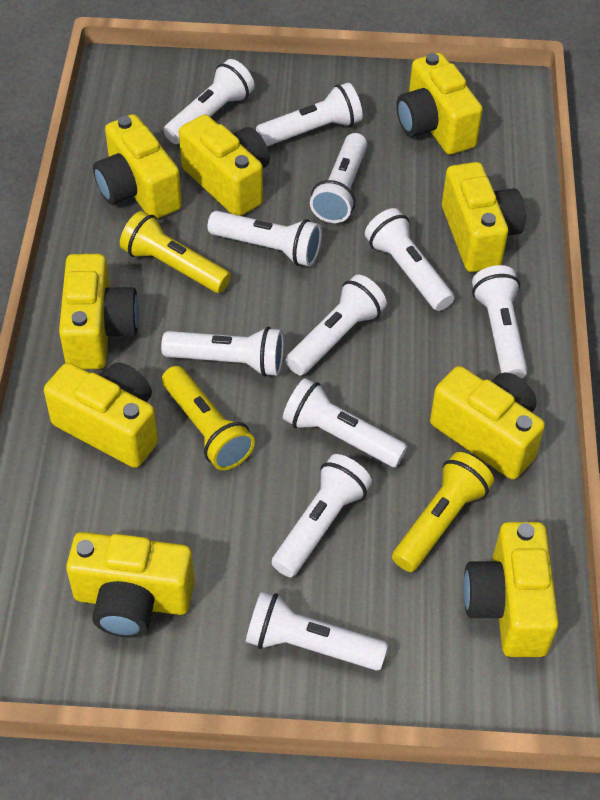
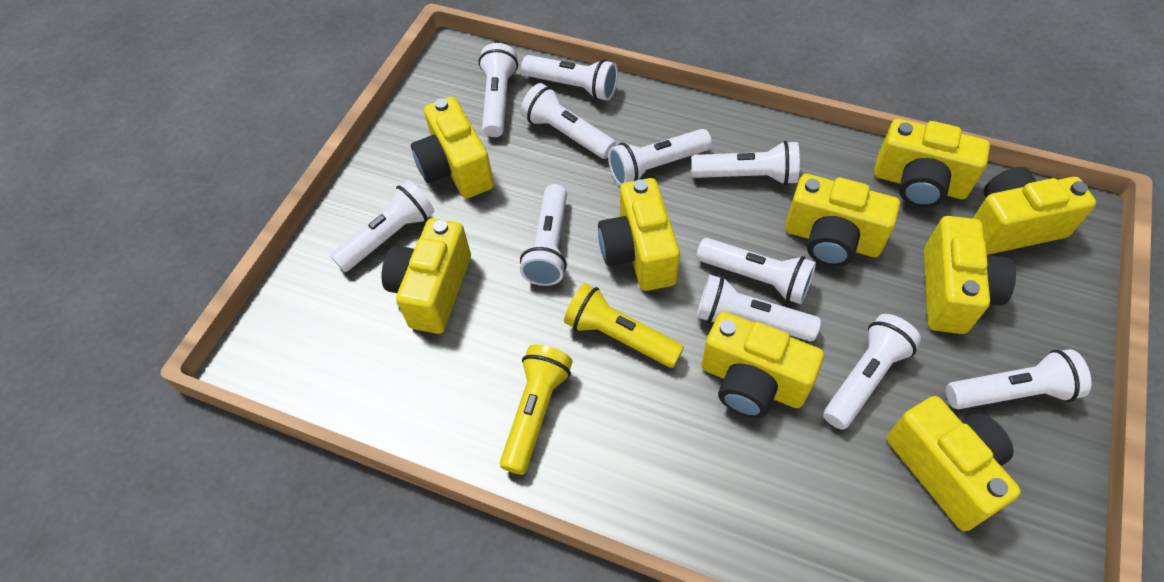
yellow flashlight: 3 -> 2

